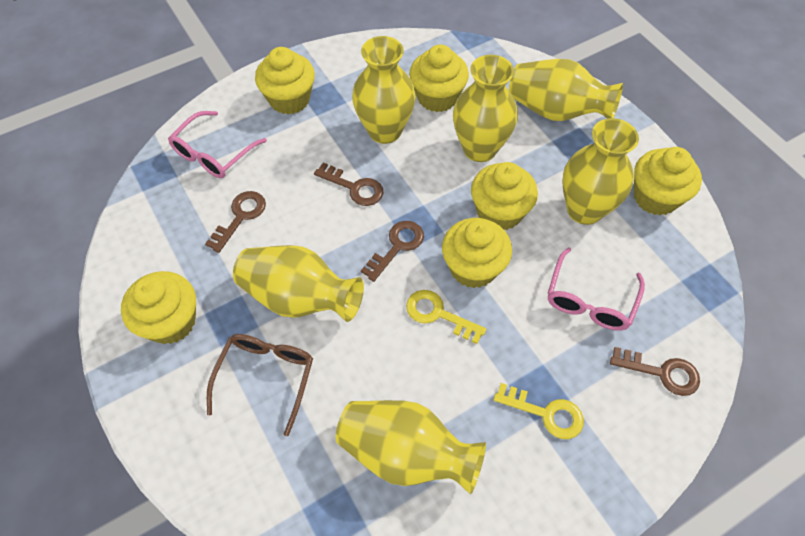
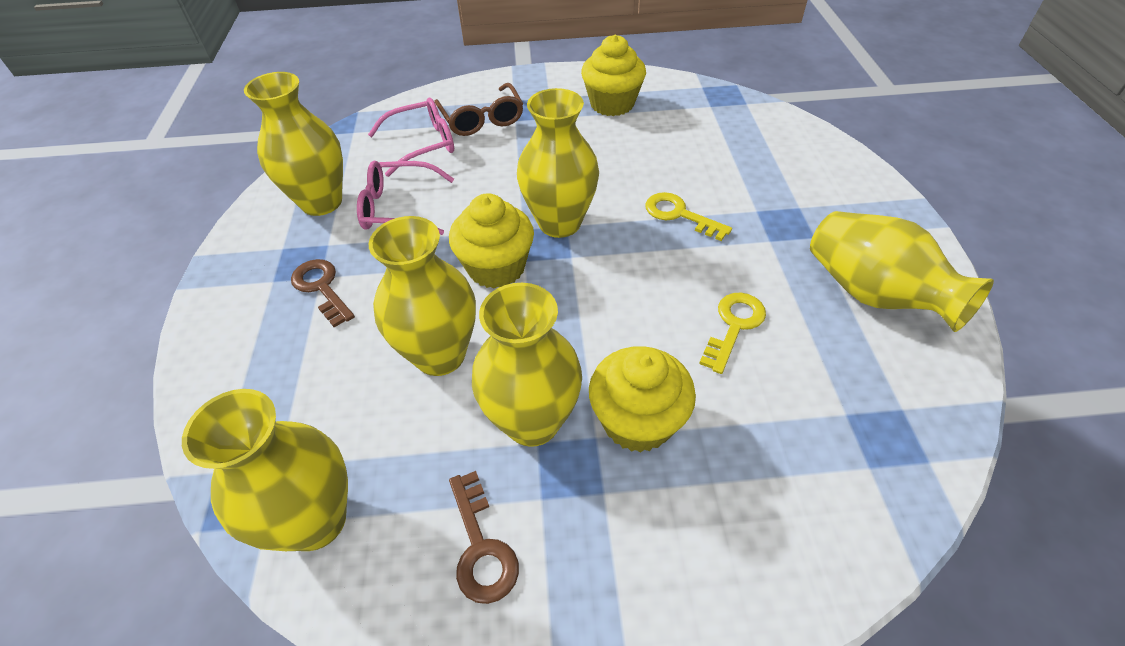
brown key: 4 -> 2
yellow cupcake: 6 -> 3

